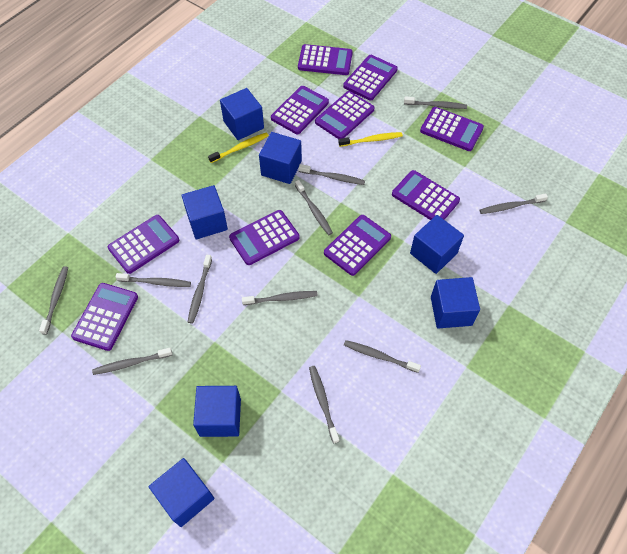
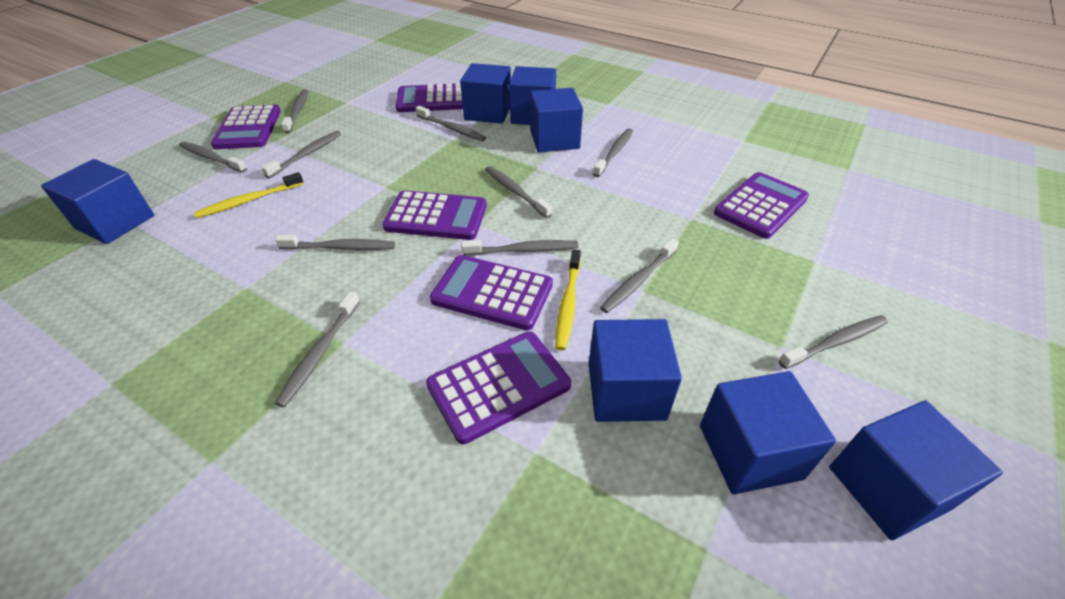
purple calculator: 10 -> 6

